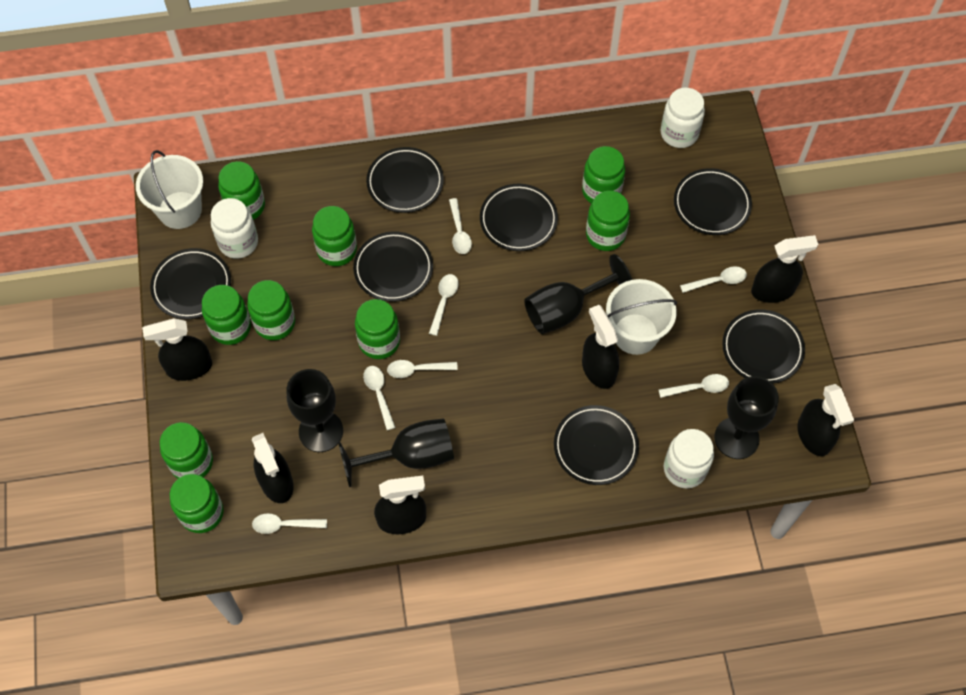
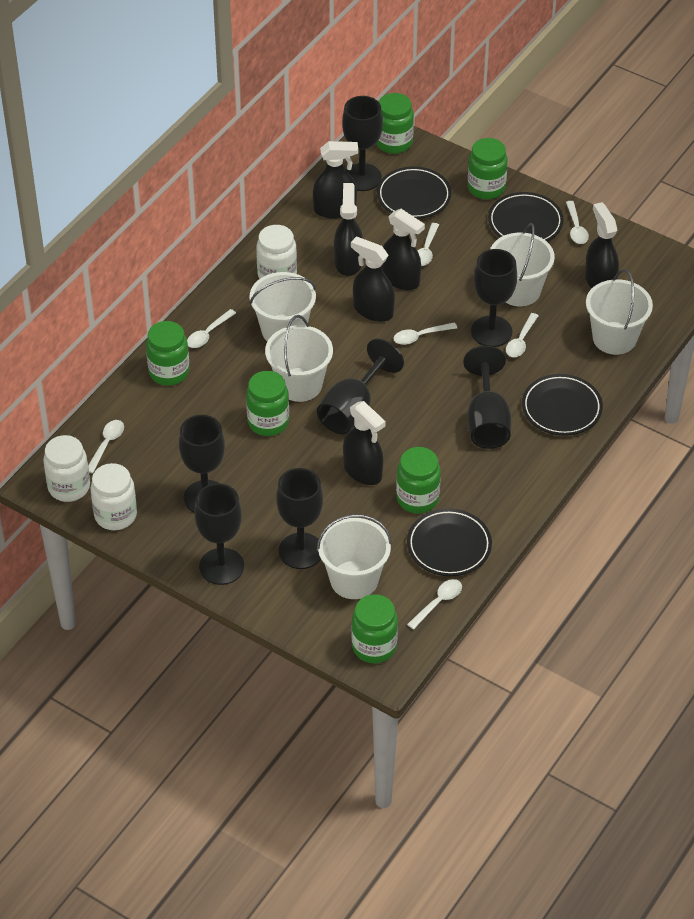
black goblet: 4 -> 7
black plate: 7 -> 4
green jar: 9 -> 6
white bucket: 2 -> 5

